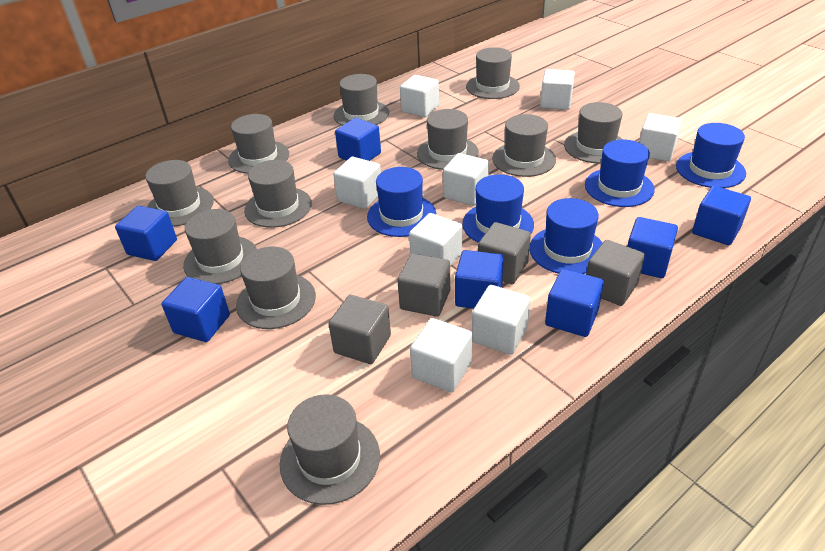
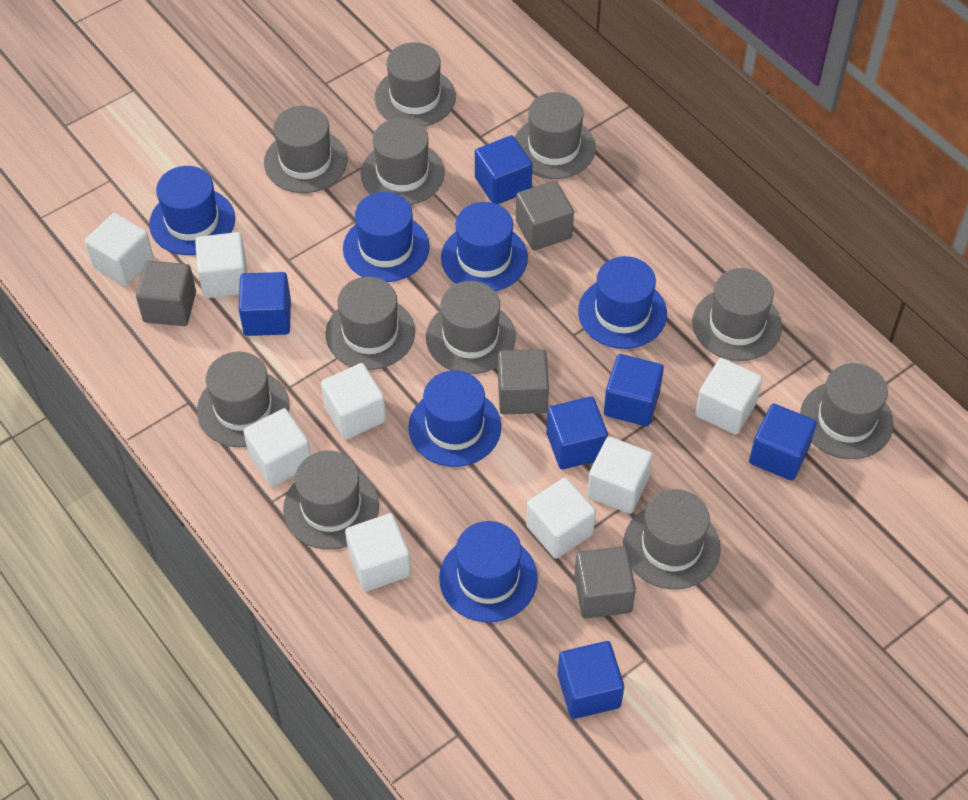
blue cube: 7 -> 6
blue hat: 5 -> 6

